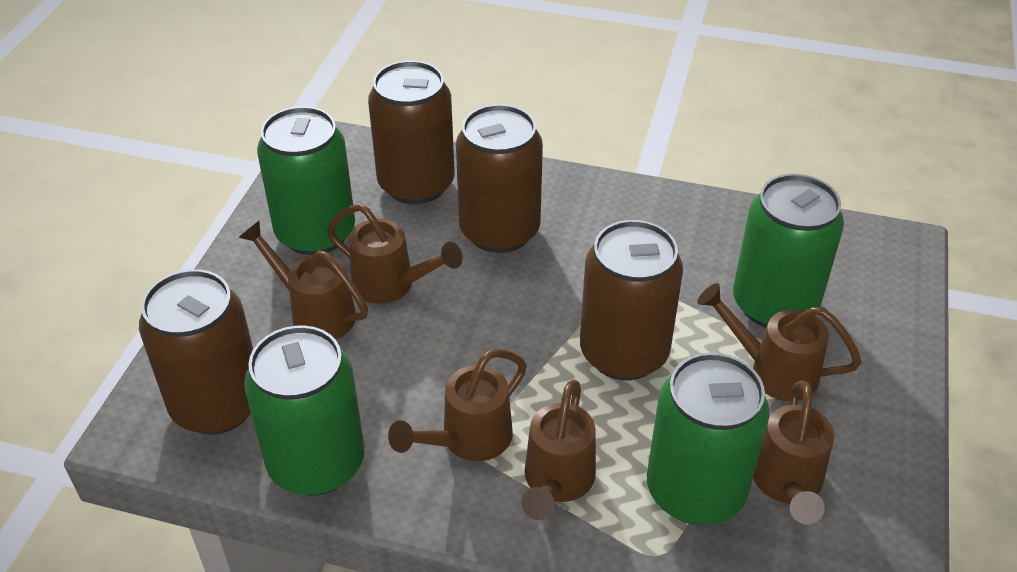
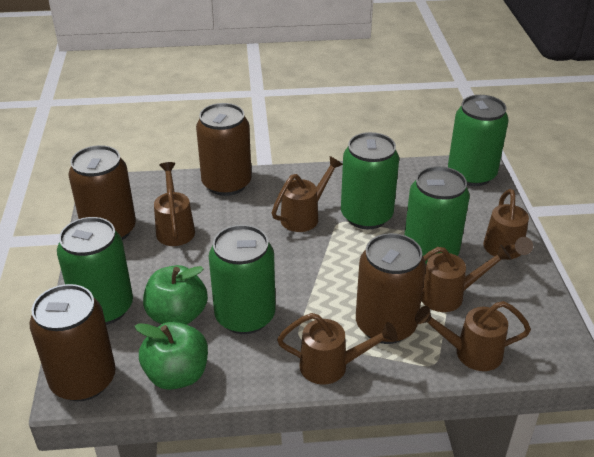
green apple: 0 -> 2
green can: 4 -> 5

